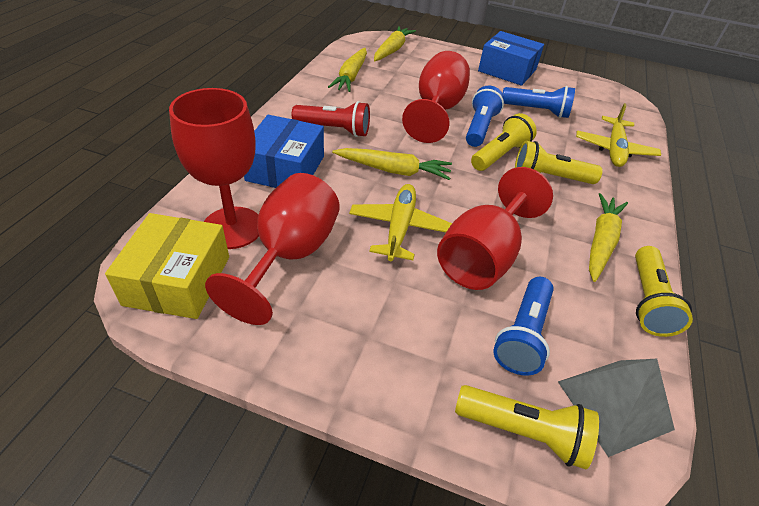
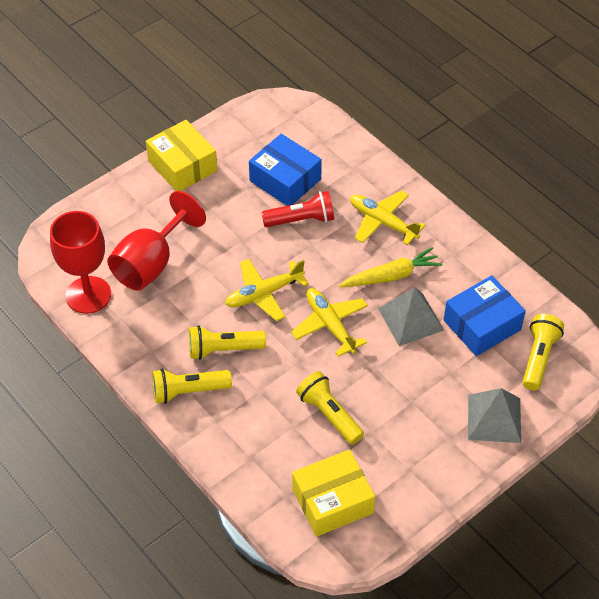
blue flashlight: 3 -> 0
grey pyramid: 1 -> 2
red goblet: 4 -> 2
yellow box: 1 -> 2
yellow carrot: 4 -> 1
yellow plane: 2 -> 3

